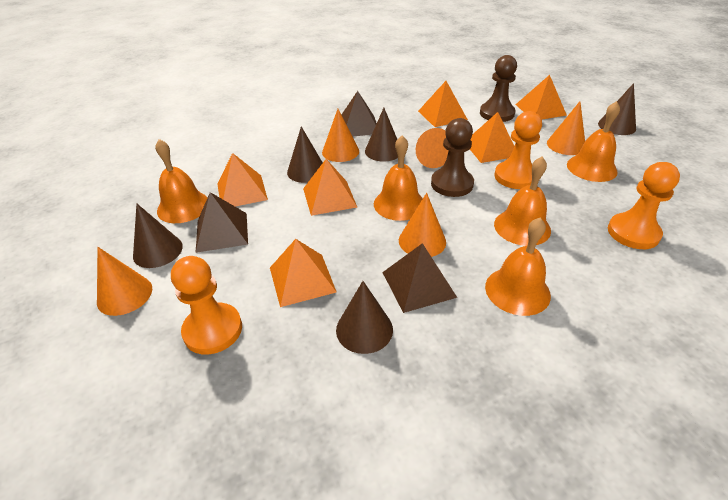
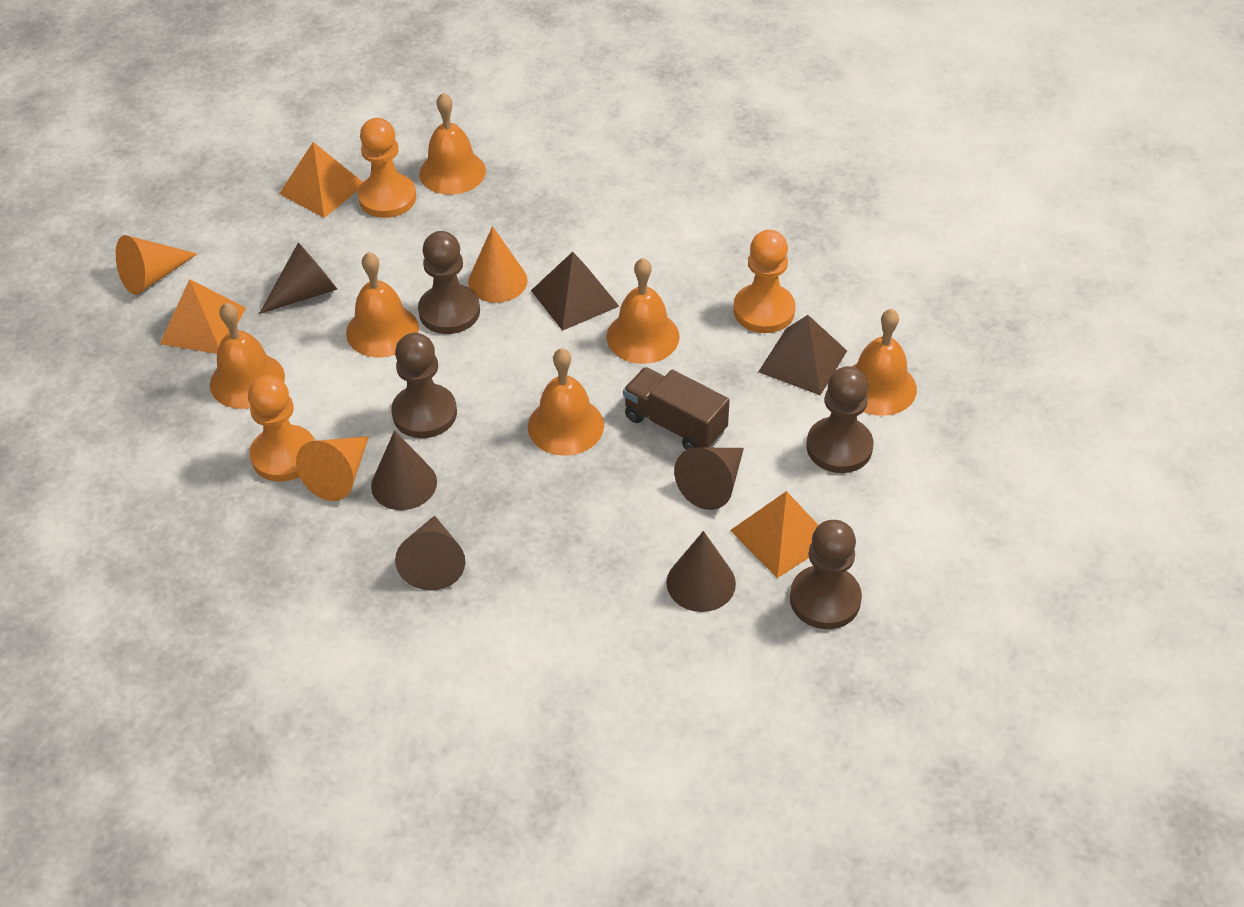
brown pawn: 2 -> 4
brown pyramid: 3 -> 2
brown truck: 0 -> 1
orange bell: 5 -> 6
orange cone: 5 -> 3
orange pyramid: 6 -> 3

